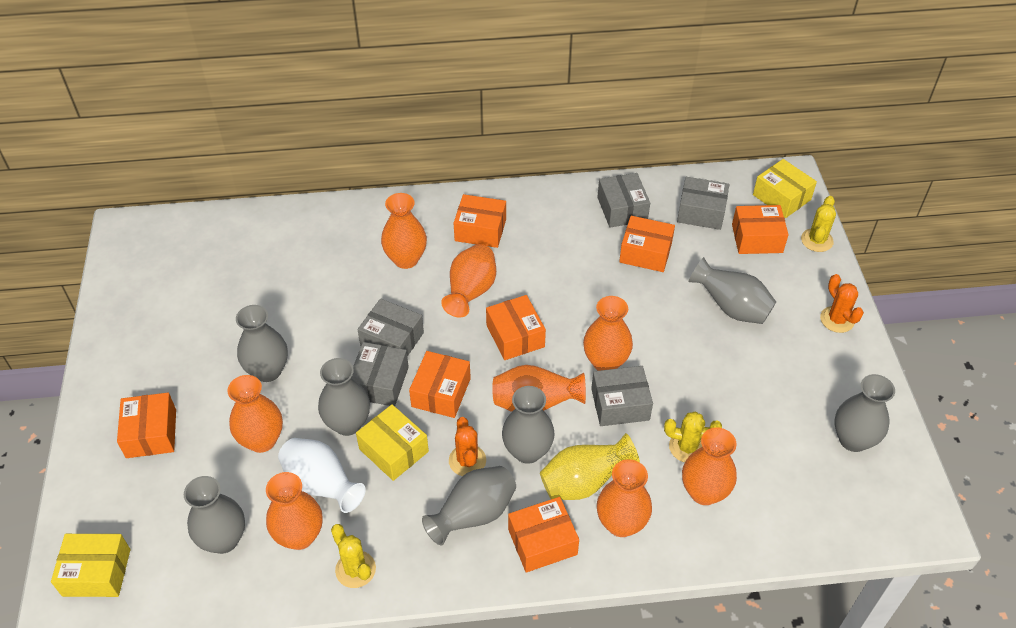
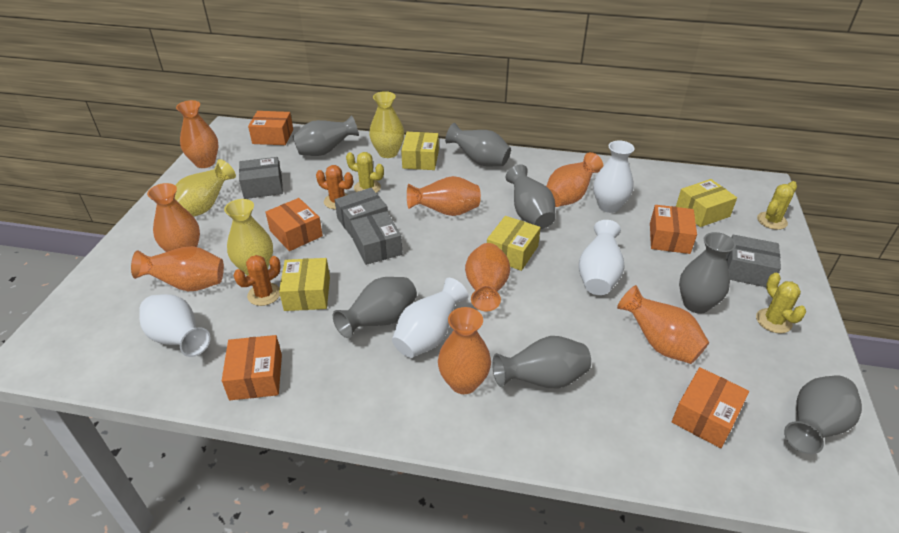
grey box: 5 -> 4
orange box: 7 -> 5
white vase: 1 -> 4
yellow box: 3 -> 4
yellow vase: 1 -> 3

